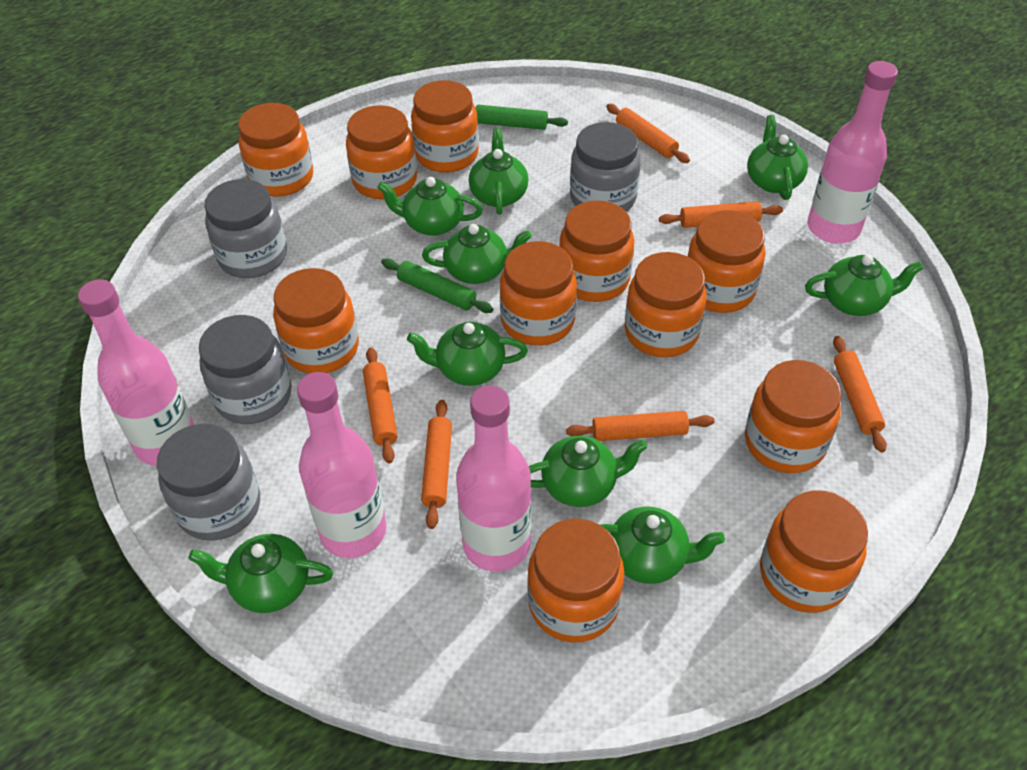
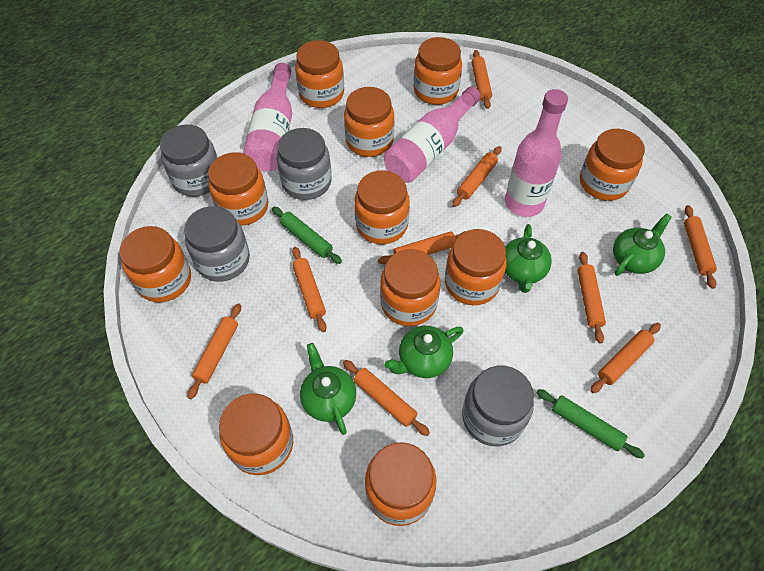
green teapot: 9 -> 4
orange rolling pin: 6 -> 9
pink bottle: 4 -> 3

